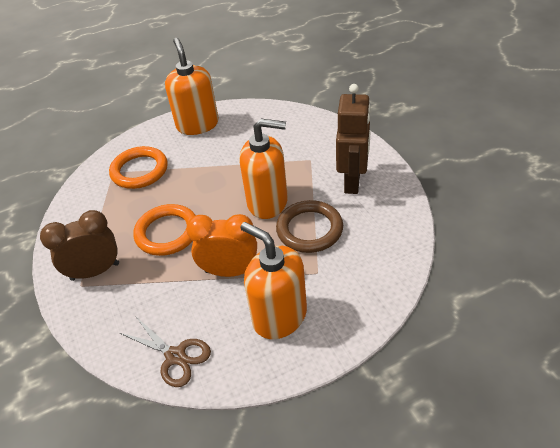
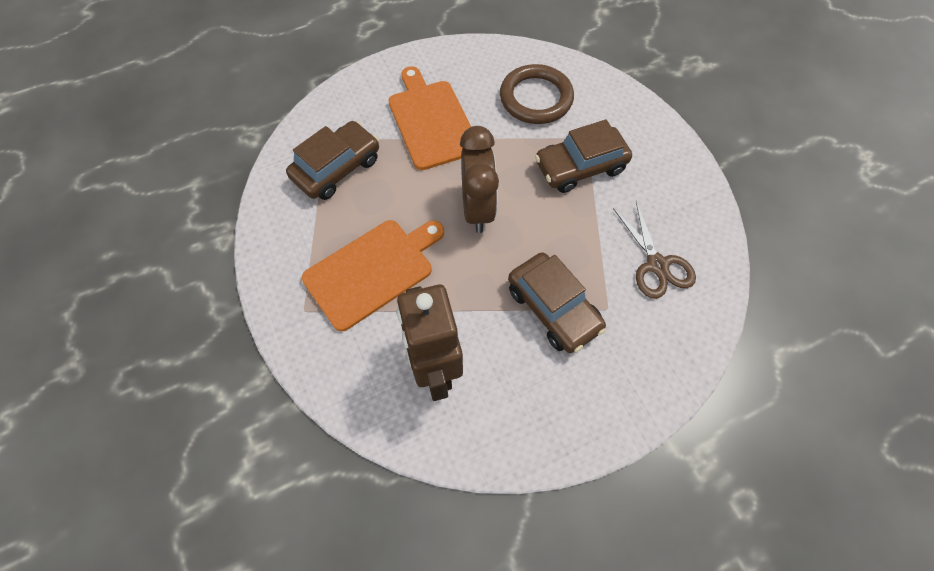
brown car: 0 -> 3
orange clock: 1 -> 0
orange cutting board: 0 -> 2
orange ring: 2 -> 0
orange soap dispenser: 3 -> 0

